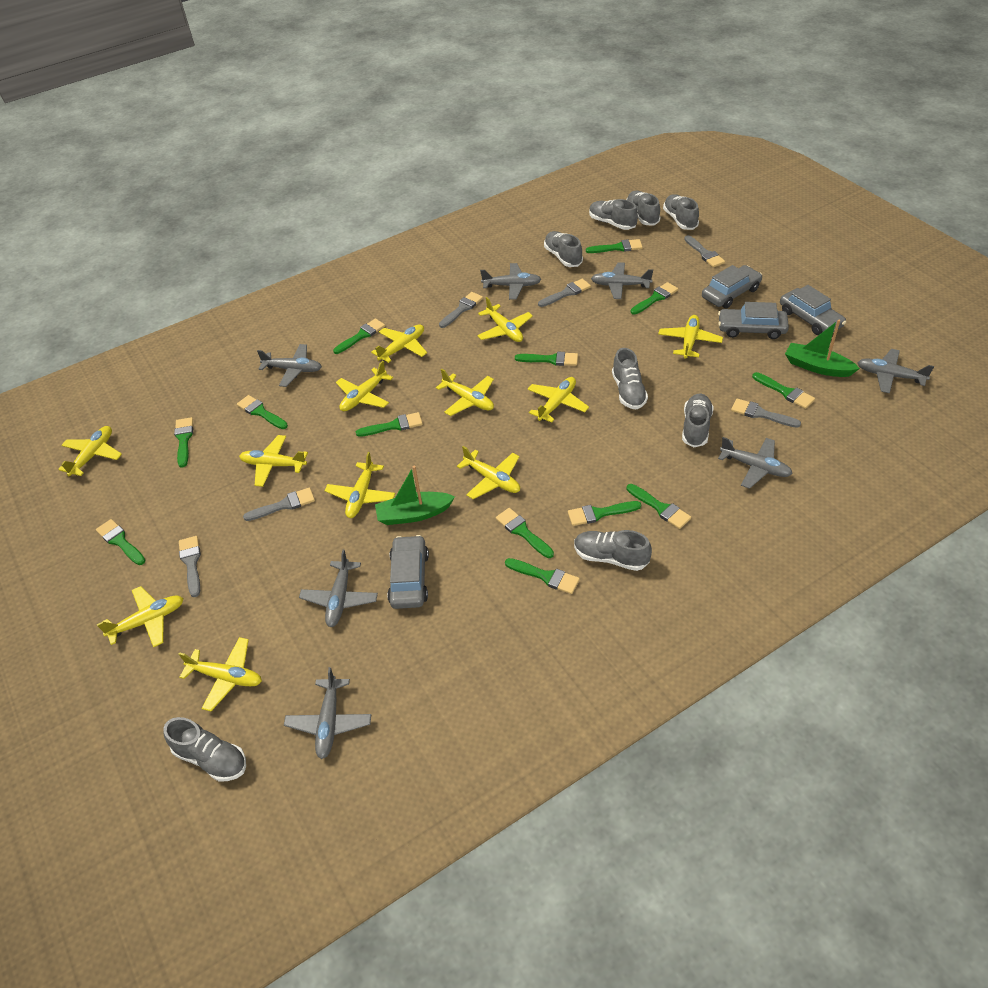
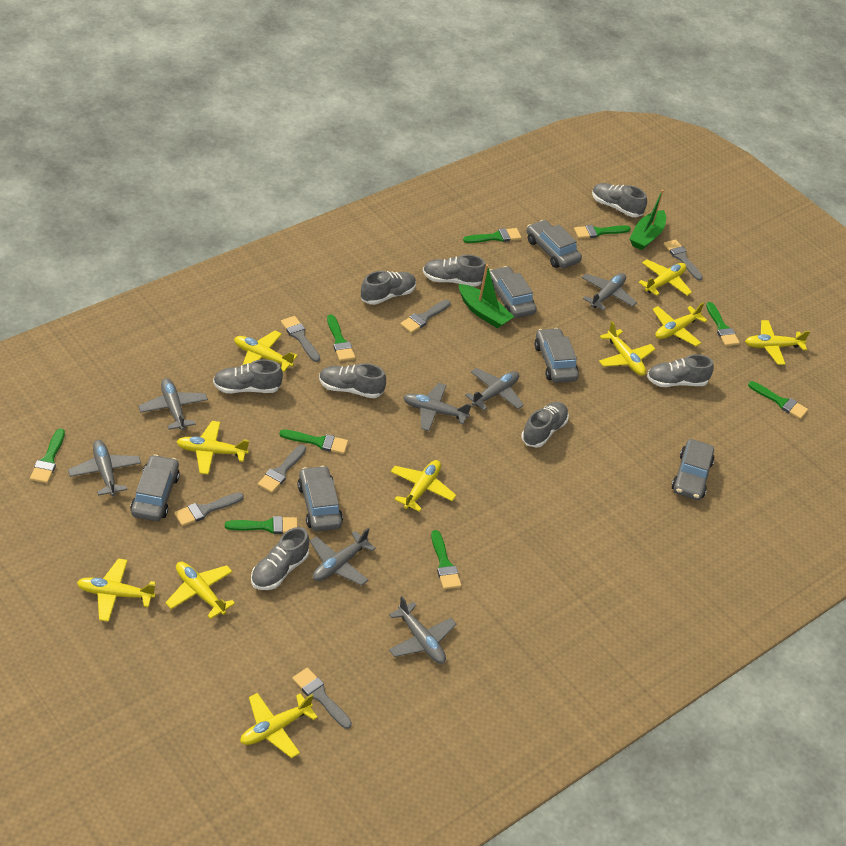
green brush: 13 -> 9
grey car: 4 -> 6
yellow plane: 12 -> 10

